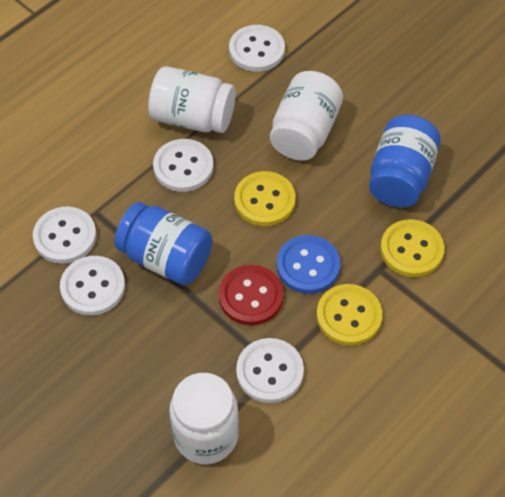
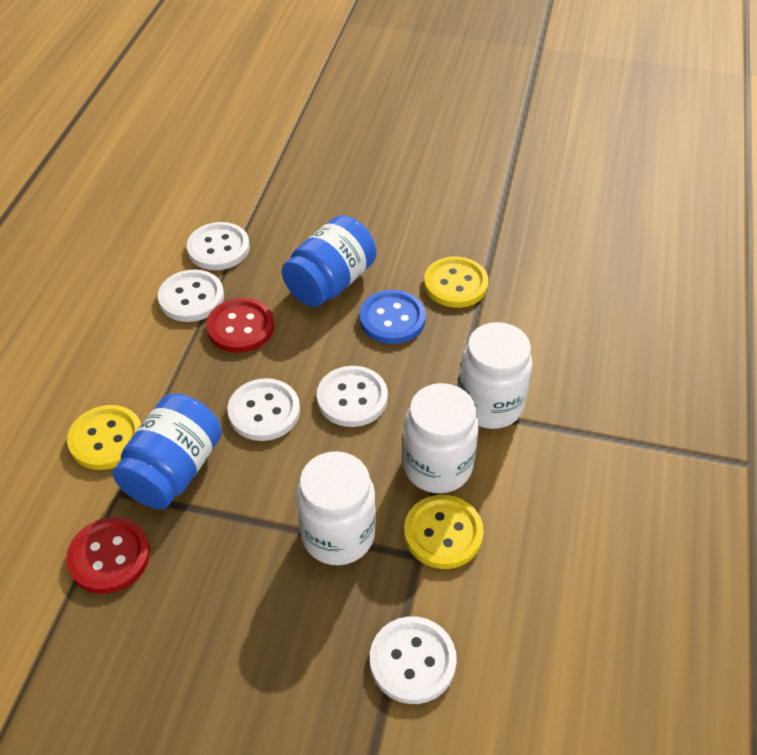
red button: 1 -> 2

